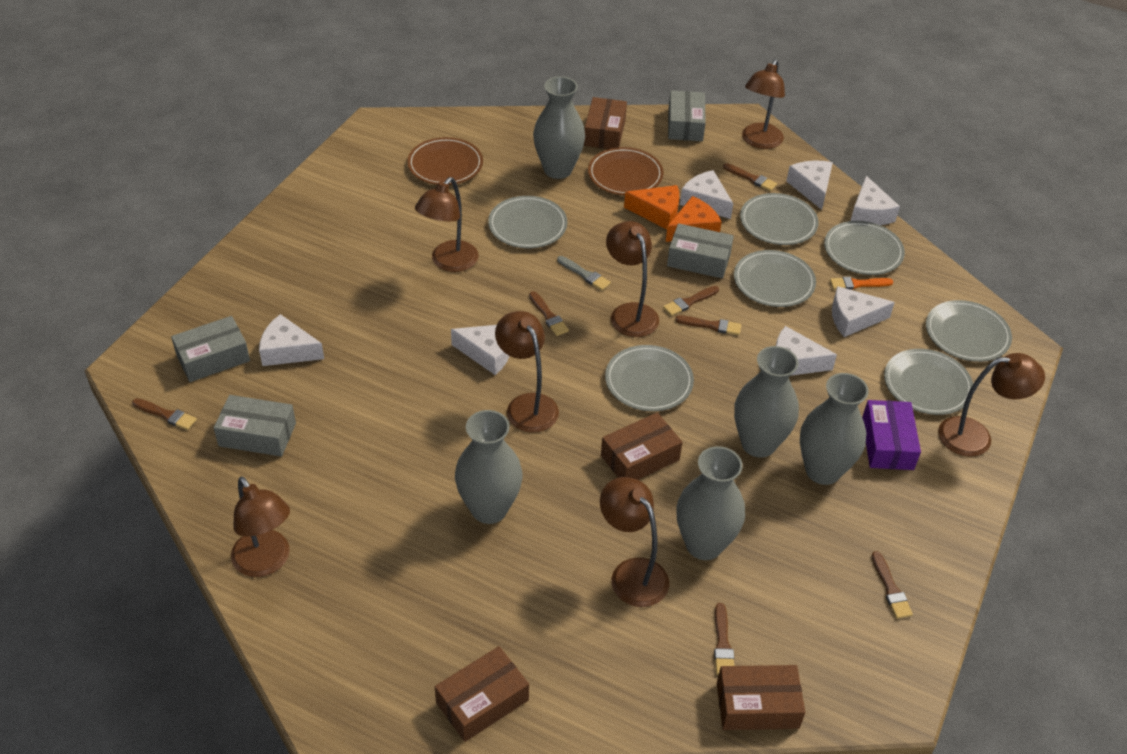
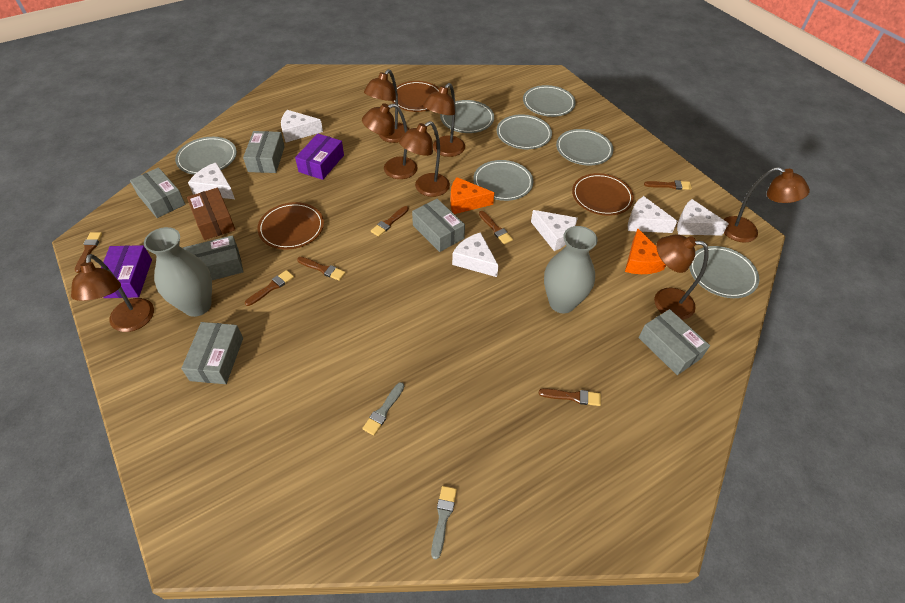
brown box: 4 -> 1
brown plate: 2 -> 3
grey box: 4 -> 6
grey brush: 1 -> 2
grey vase: 5 -> 2
orange brush: 1 -> 0
purple box: 1 -> 2
white cheese: 7 -> 6

